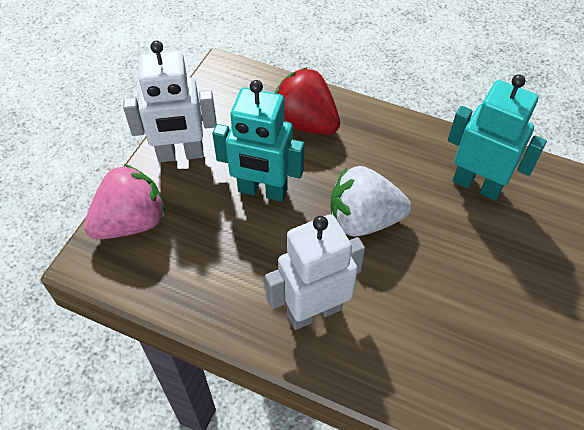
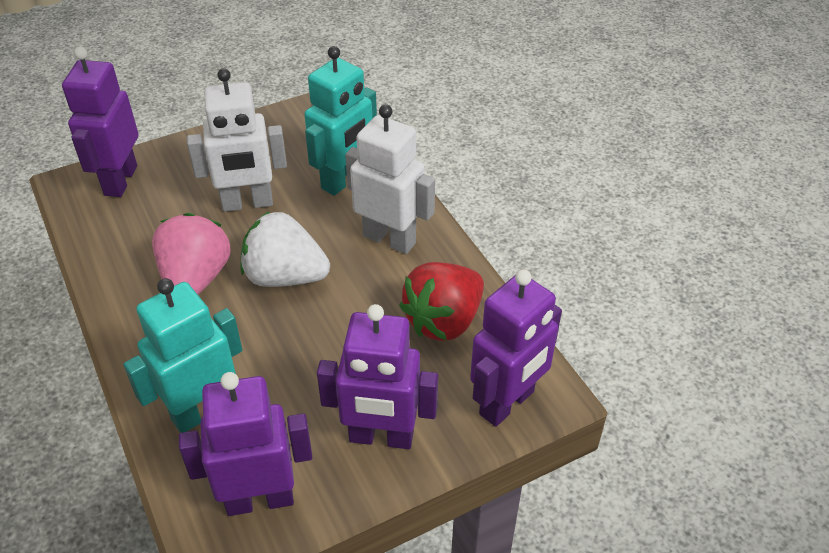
purple robot: 0 -> 4

